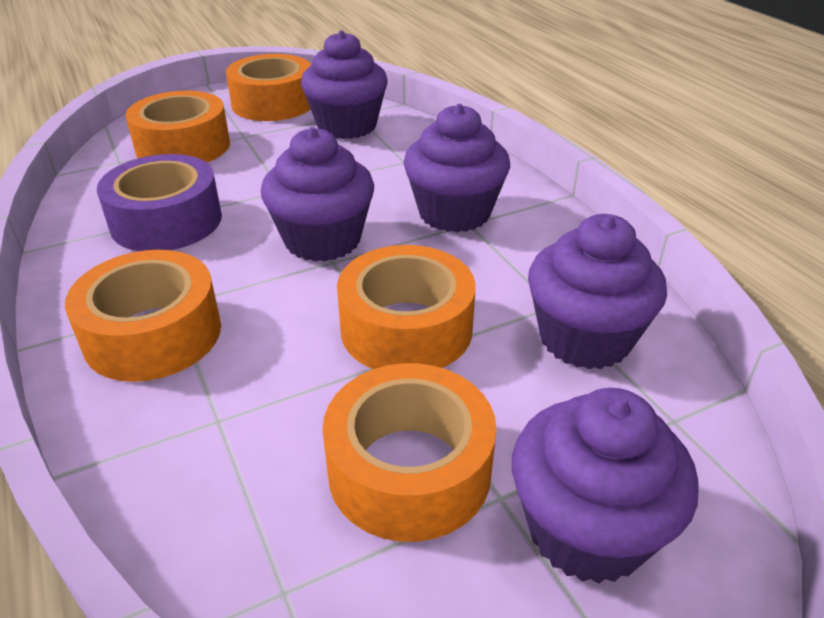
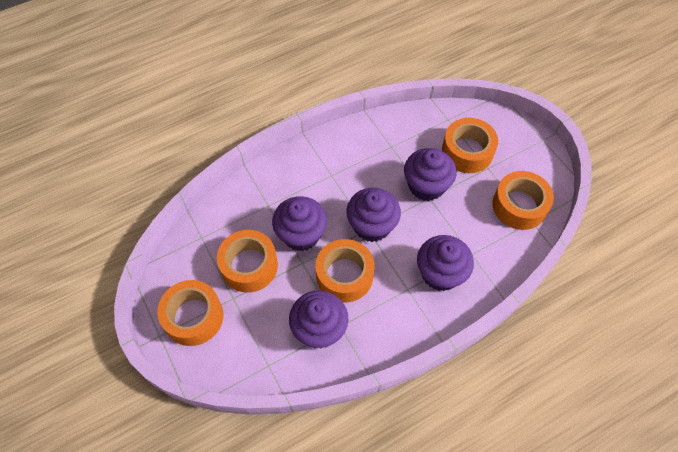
purple tape: 1 -> 0

